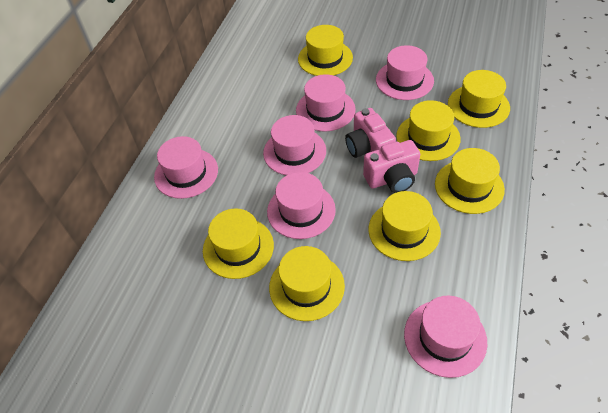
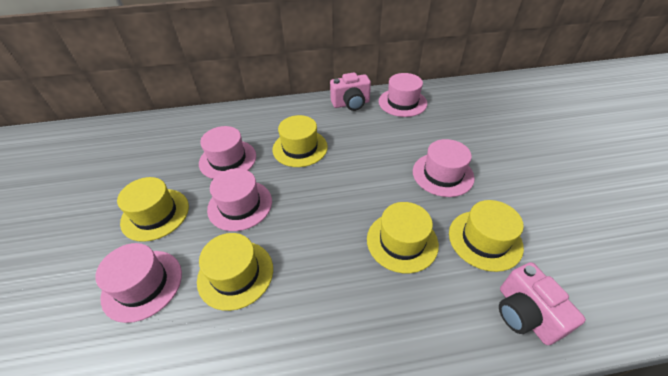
pink hat: 6 -> 5
yellow hat: 7 -> 5

